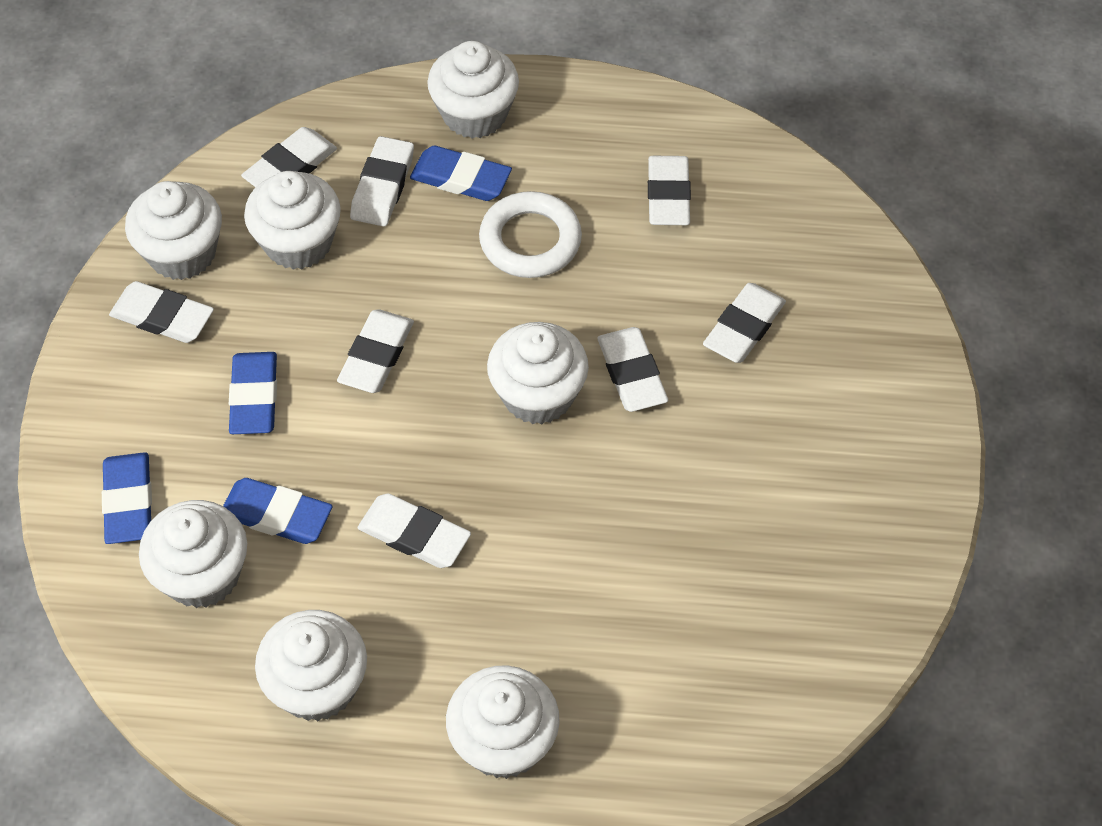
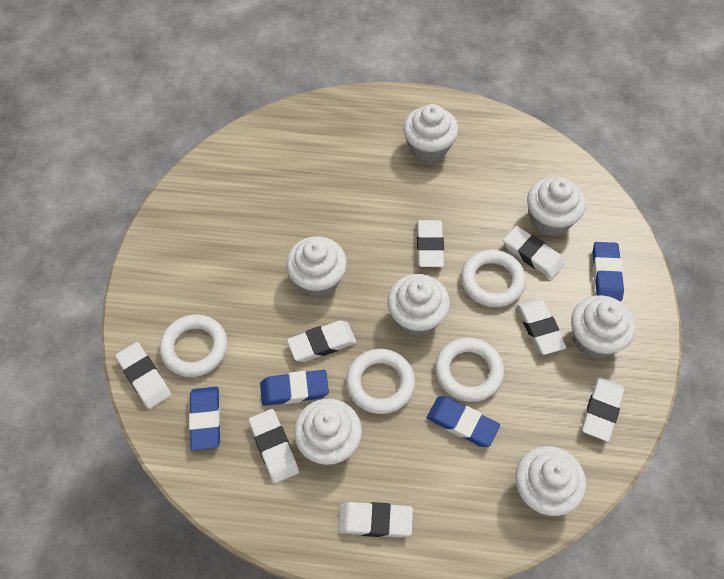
white ring: 1 -> 4

